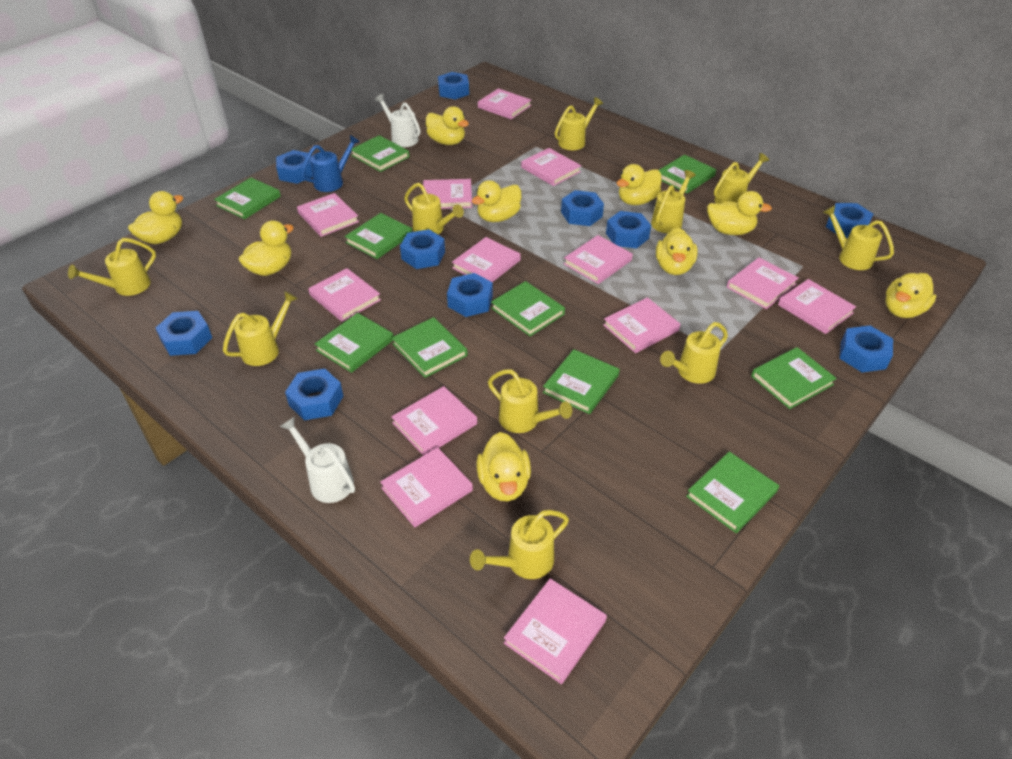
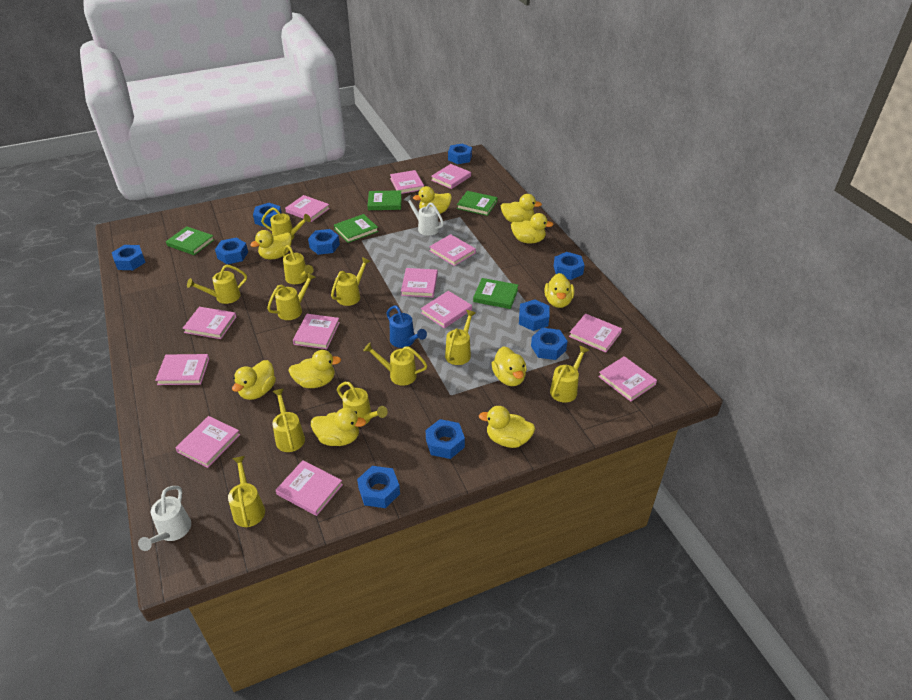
green book: 10 -> 5
yellow duck: 9 -> 10
yellow watering can: 10 -> 11

